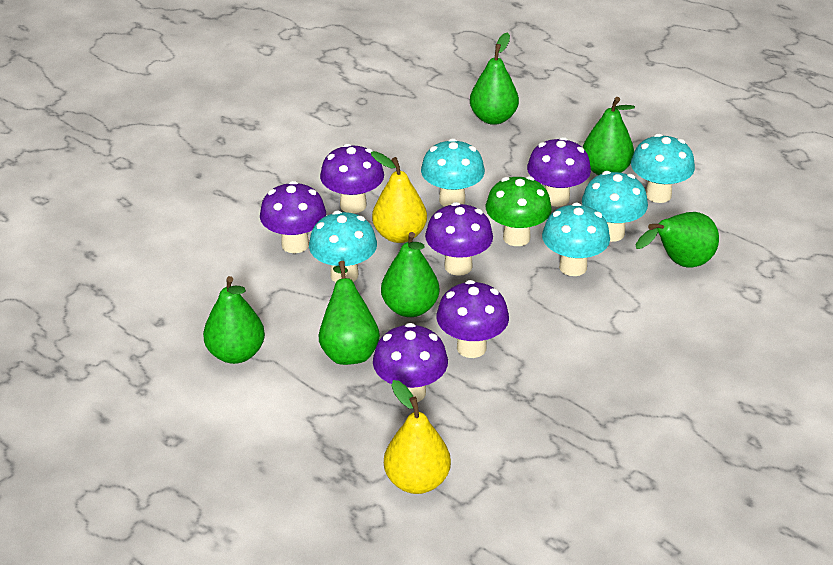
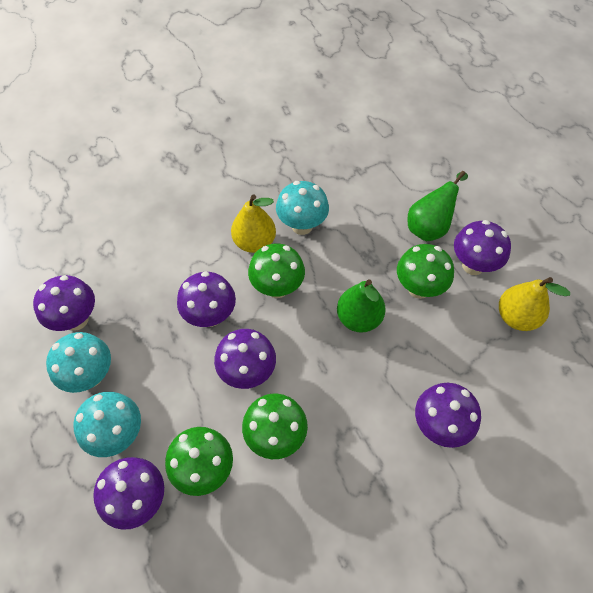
green mushroom: 1 -> 4
green pear: 6 -> 2
turquoise mushroom: 5 -> 3

